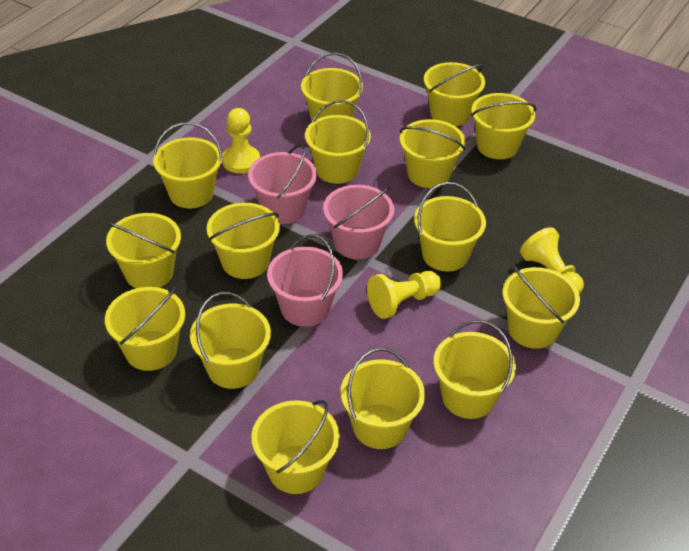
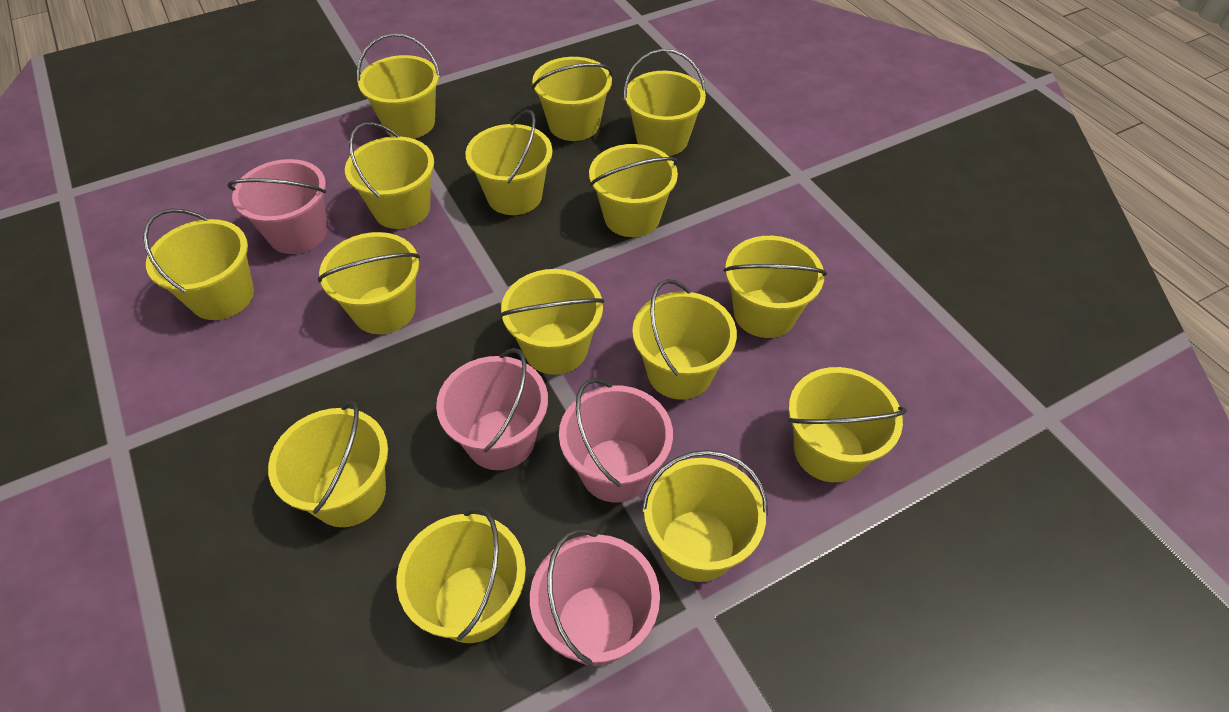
pink bucket: 3 -> 4
yellow pawn: 3 -> 0

